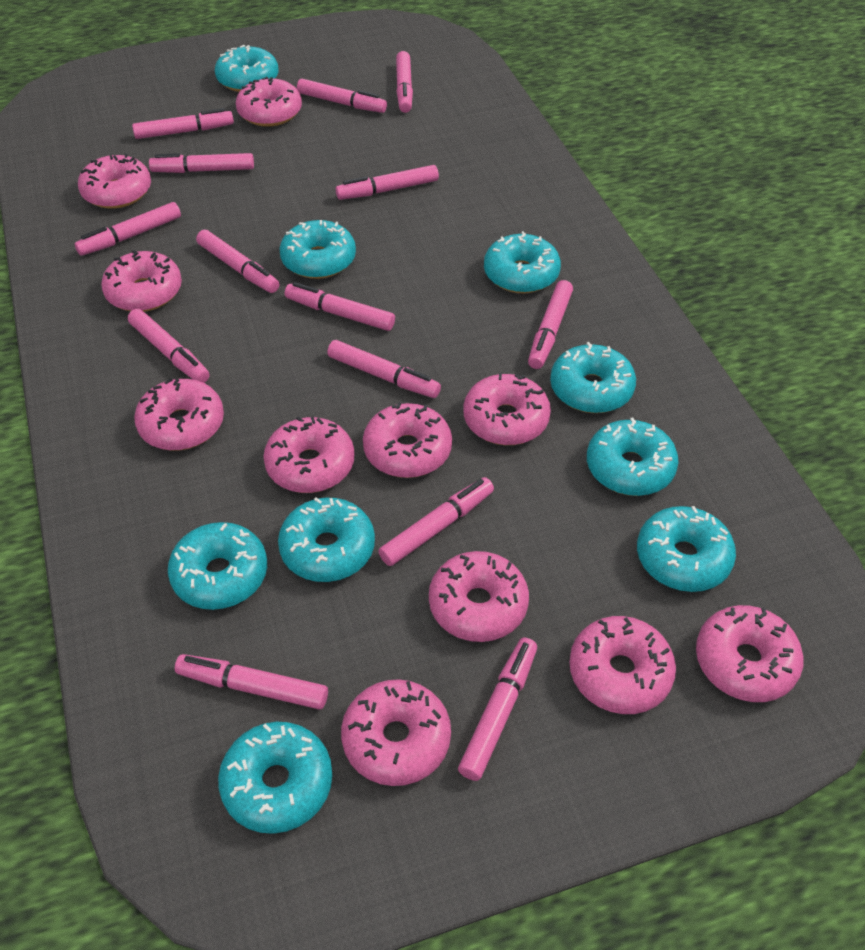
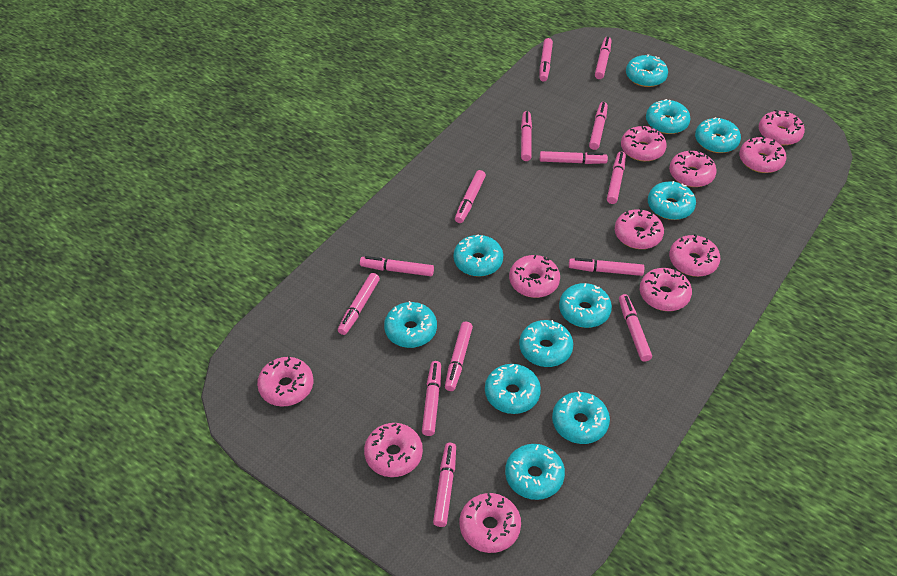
turquoise donut: 9 -> 11

